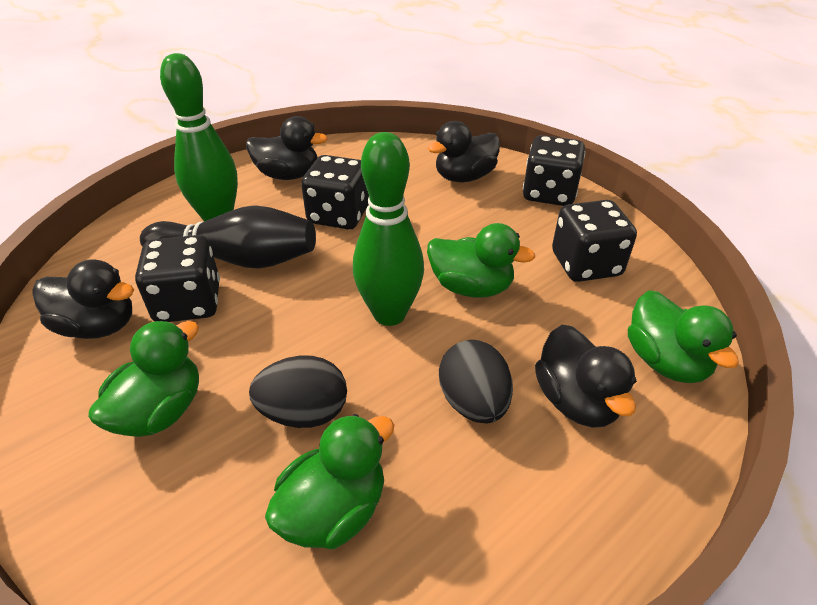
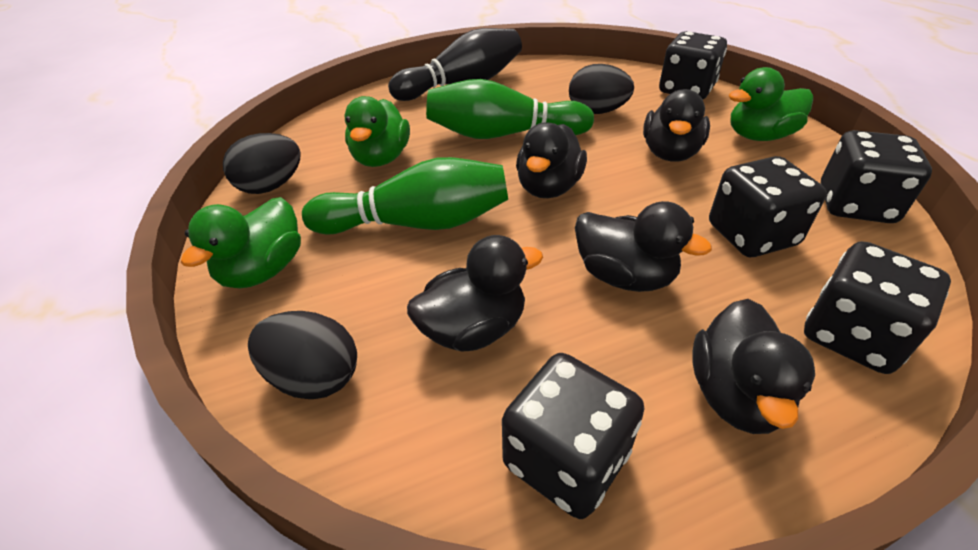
black dice: 4 -> 5
black duck: 4 -> 5
black egg: 2 -> 3
green duck: 4 -> 3

